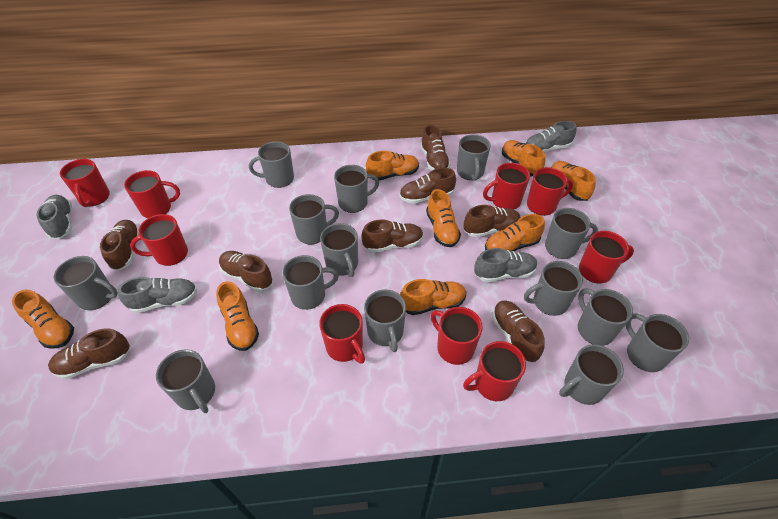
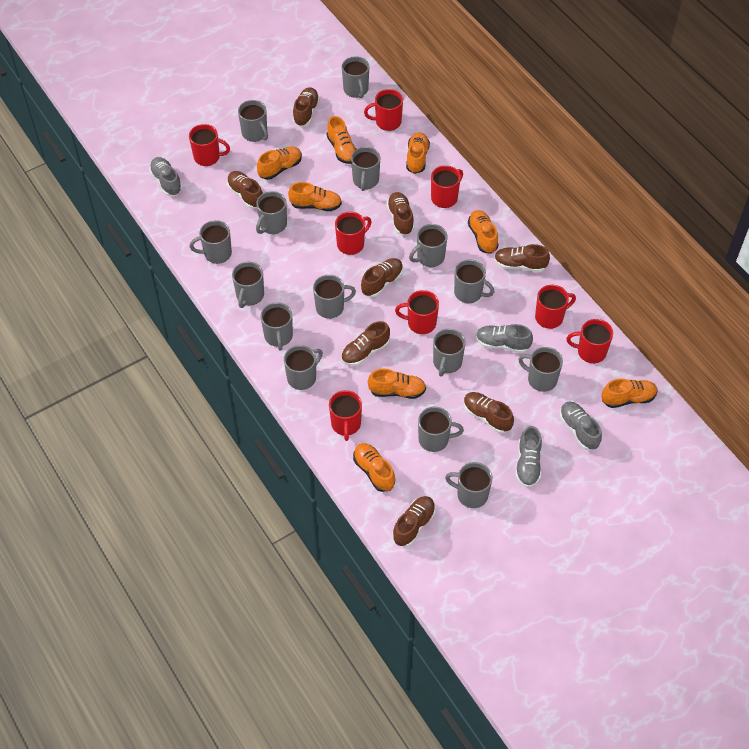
grey mug: 14 -> 15
red mug: 9 -> 8

